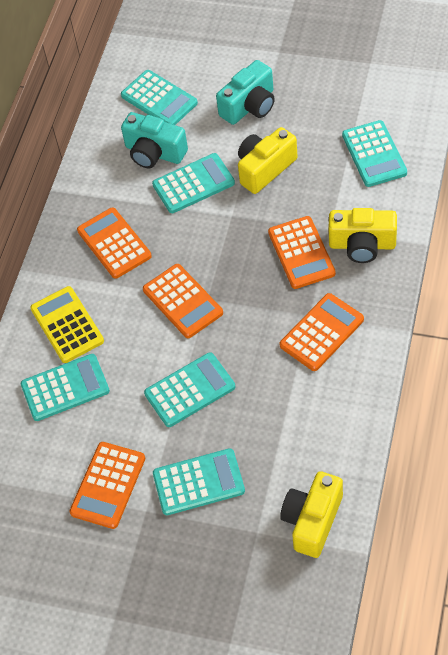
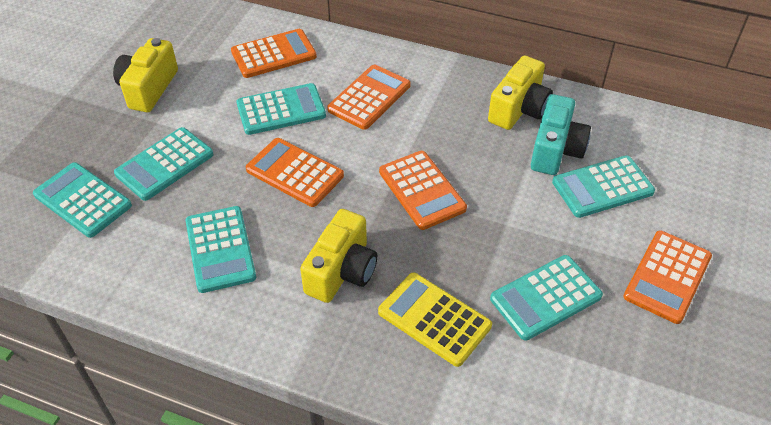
turquoise camera: 2 -> 1

